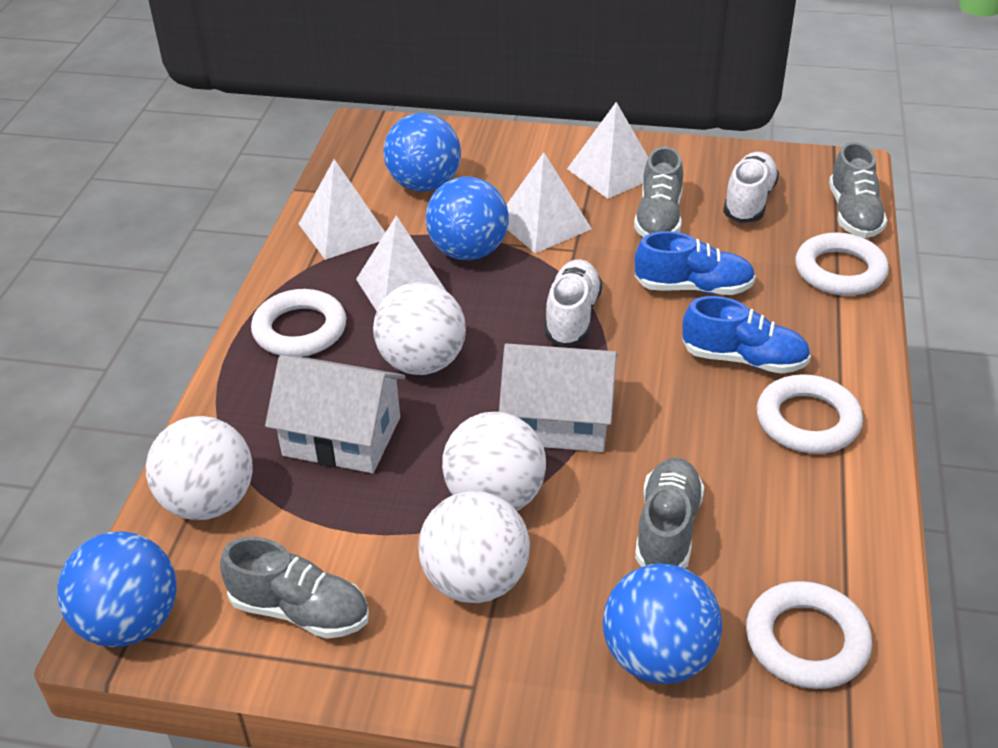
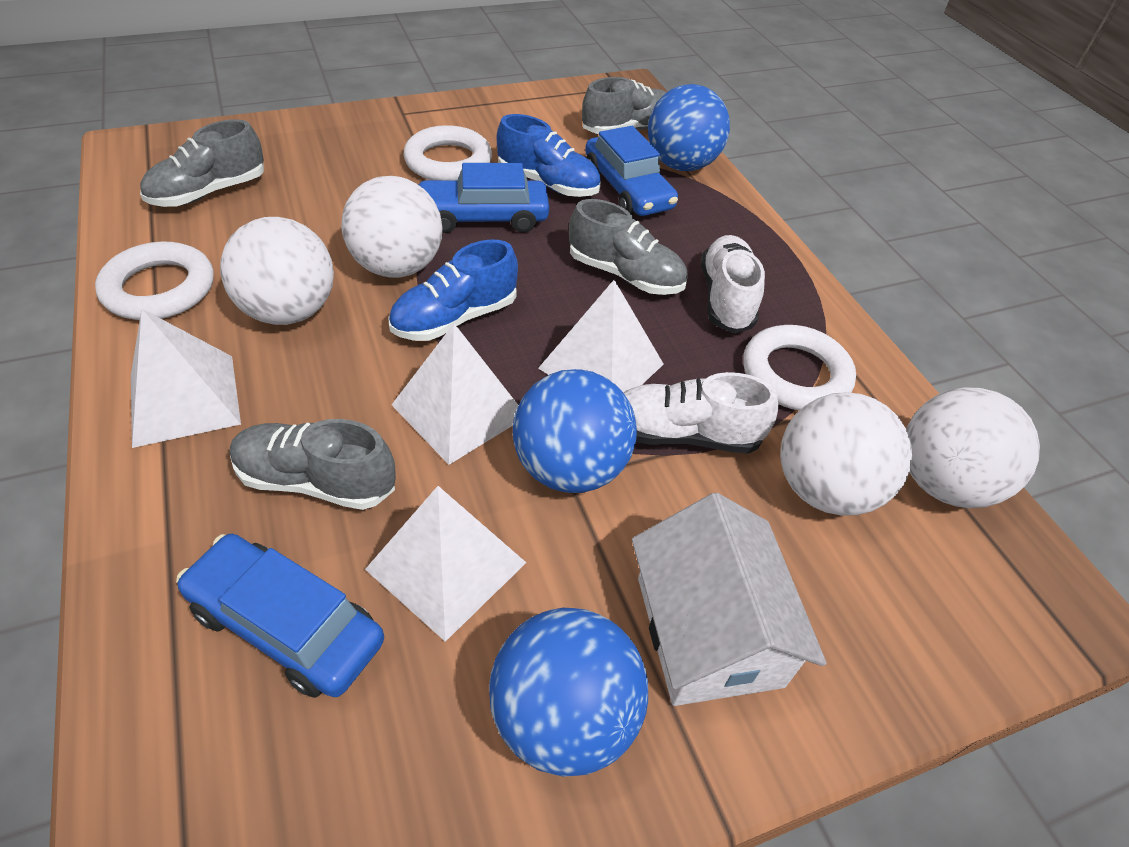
blue ball: 4 -> 3
blue car: 0 -> 3
white house: 2 -> 1
white ring: 4 -> 3

